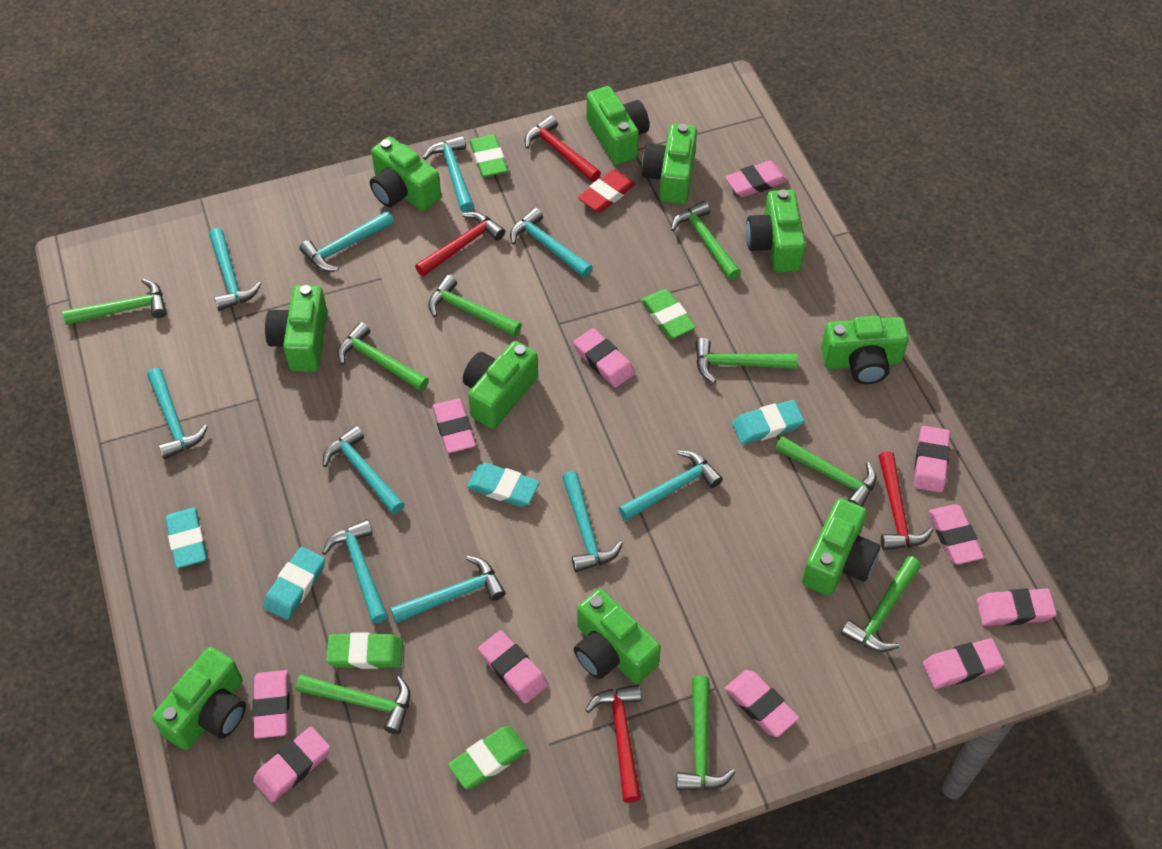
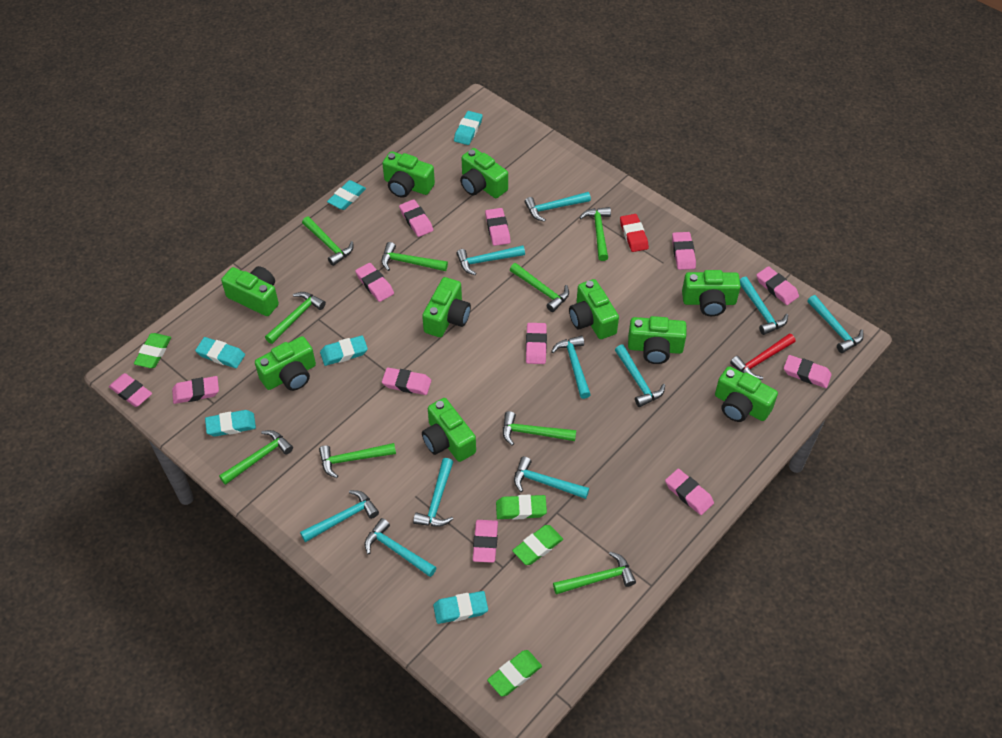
pink eraser: 11 -> 12
red hammer: 4 -> 1
turquoise eraser: 4 -> 6

